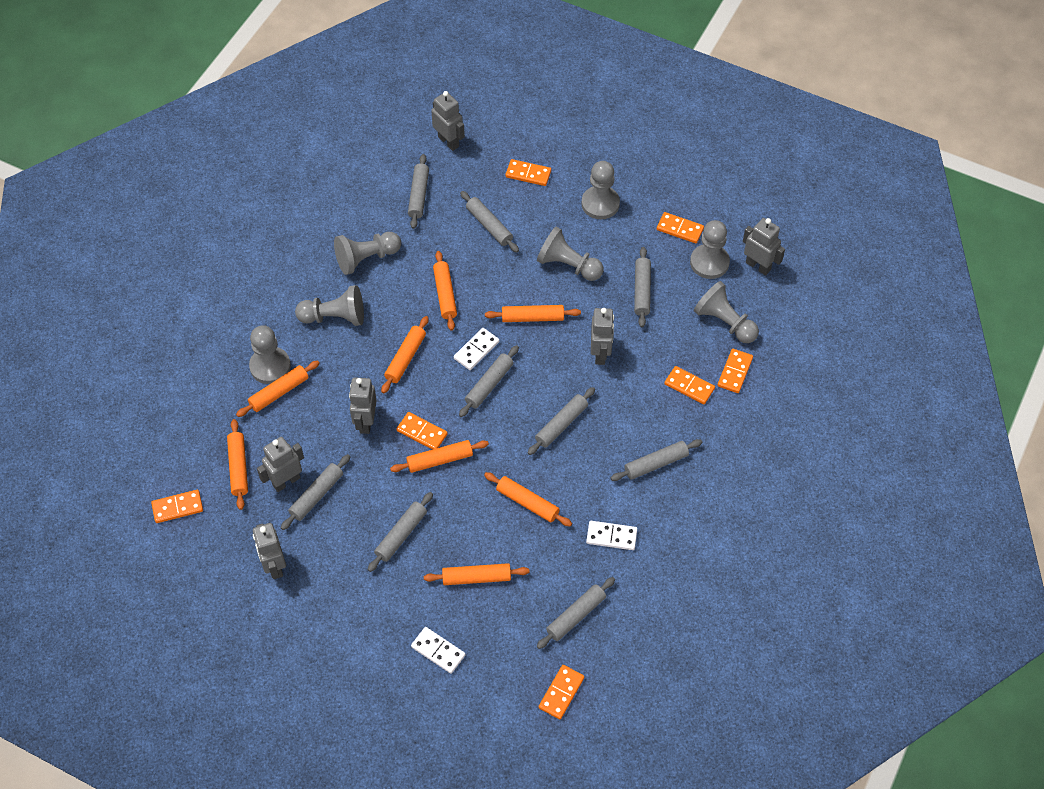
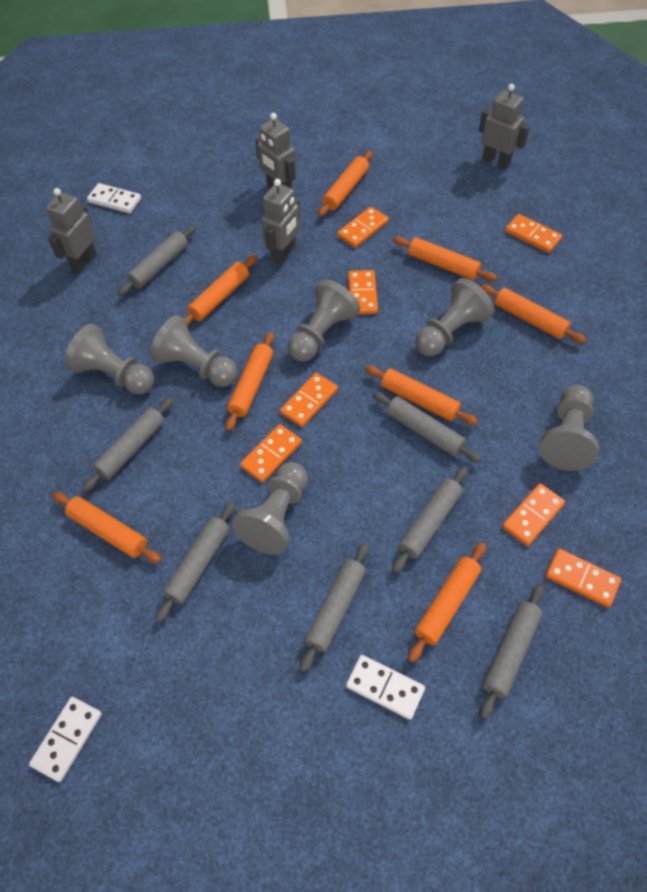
grey pawn: 7 -> 6
grey robot: 6 -> 4
grey rolling pin: 9 -> 7

